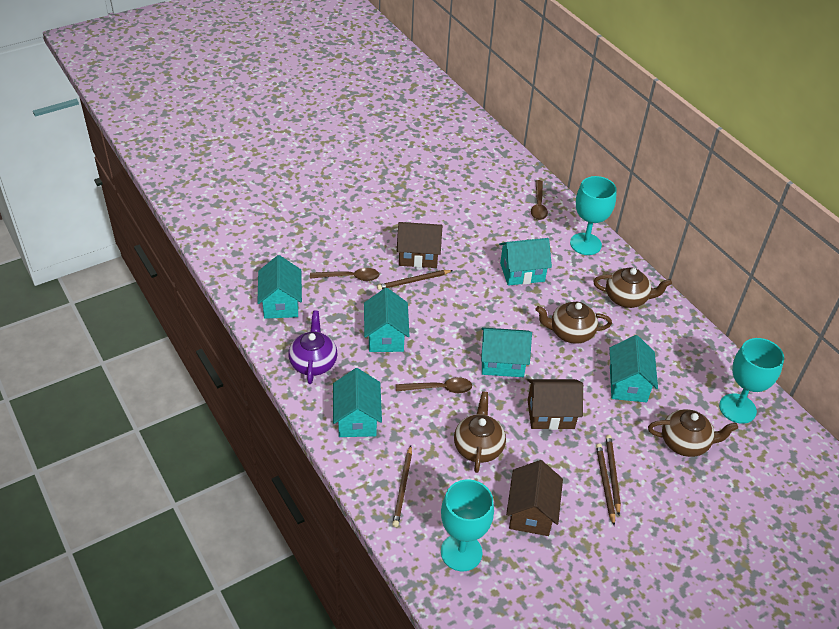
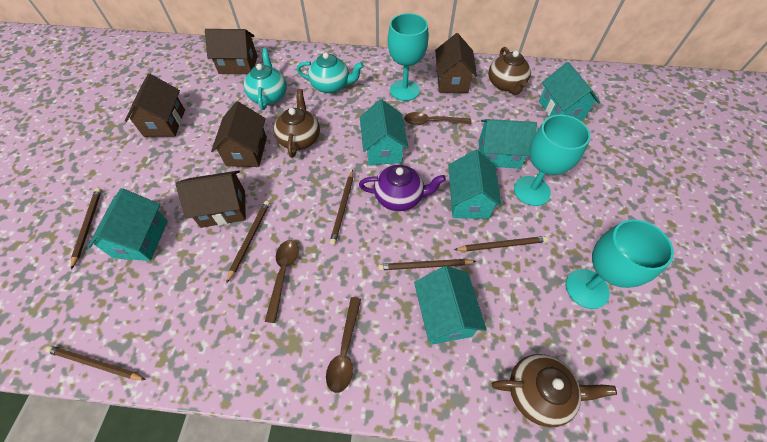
brown house: 3 -> 5
brown pencil: 4 -> 6
brown teapot: 4 -> 3
turquoise teapot: 0 -> 2

